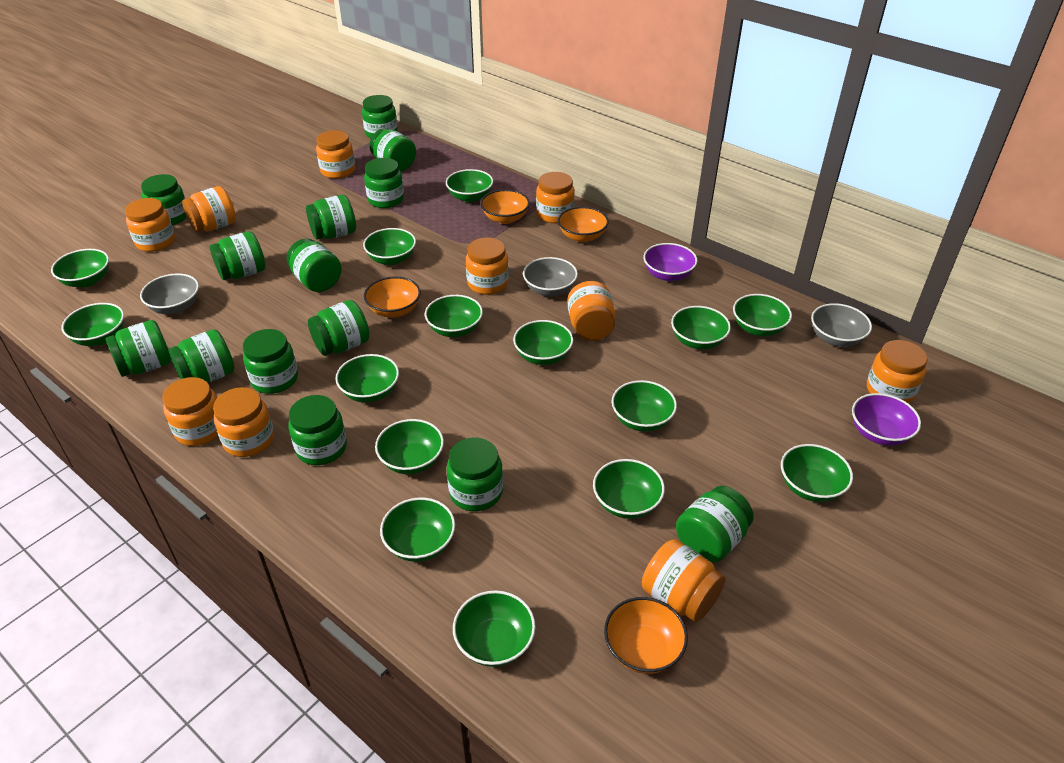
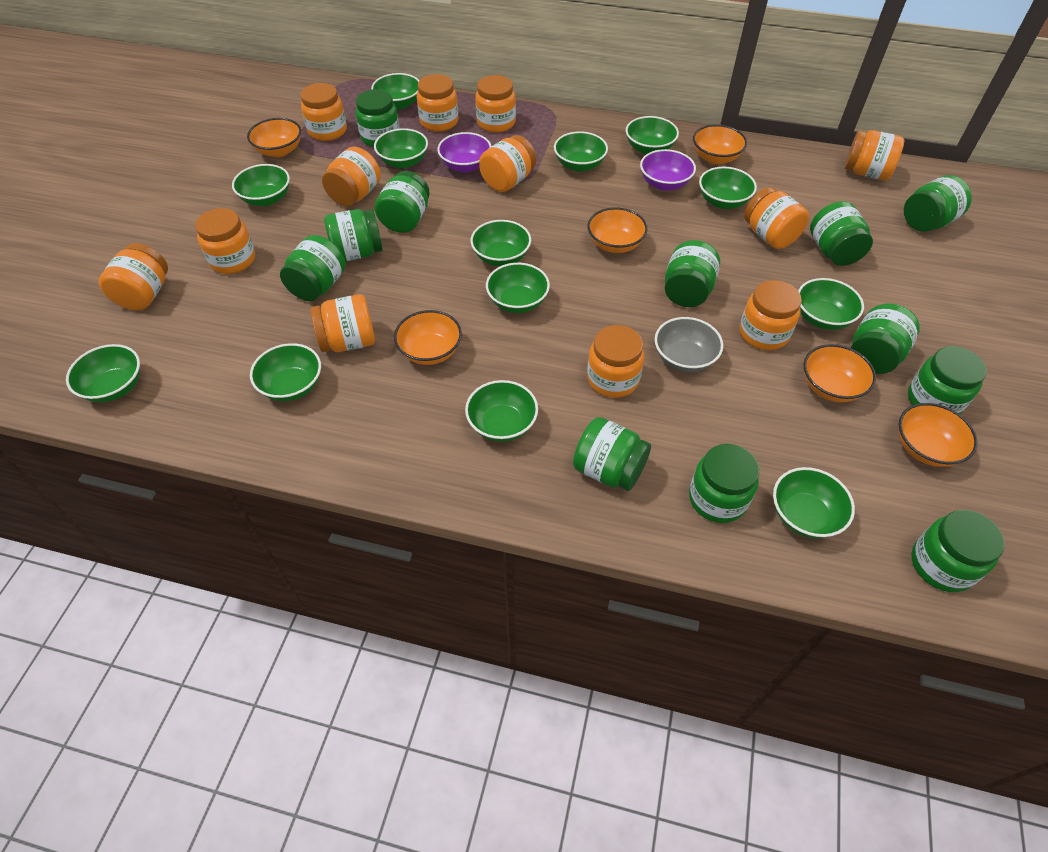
green bowl: 15 -> 13
green jar: 14 -> 12
grey bowl: 3 -> 1
orange bowl: 4 -> 6
orange jar: 10 -> 12

